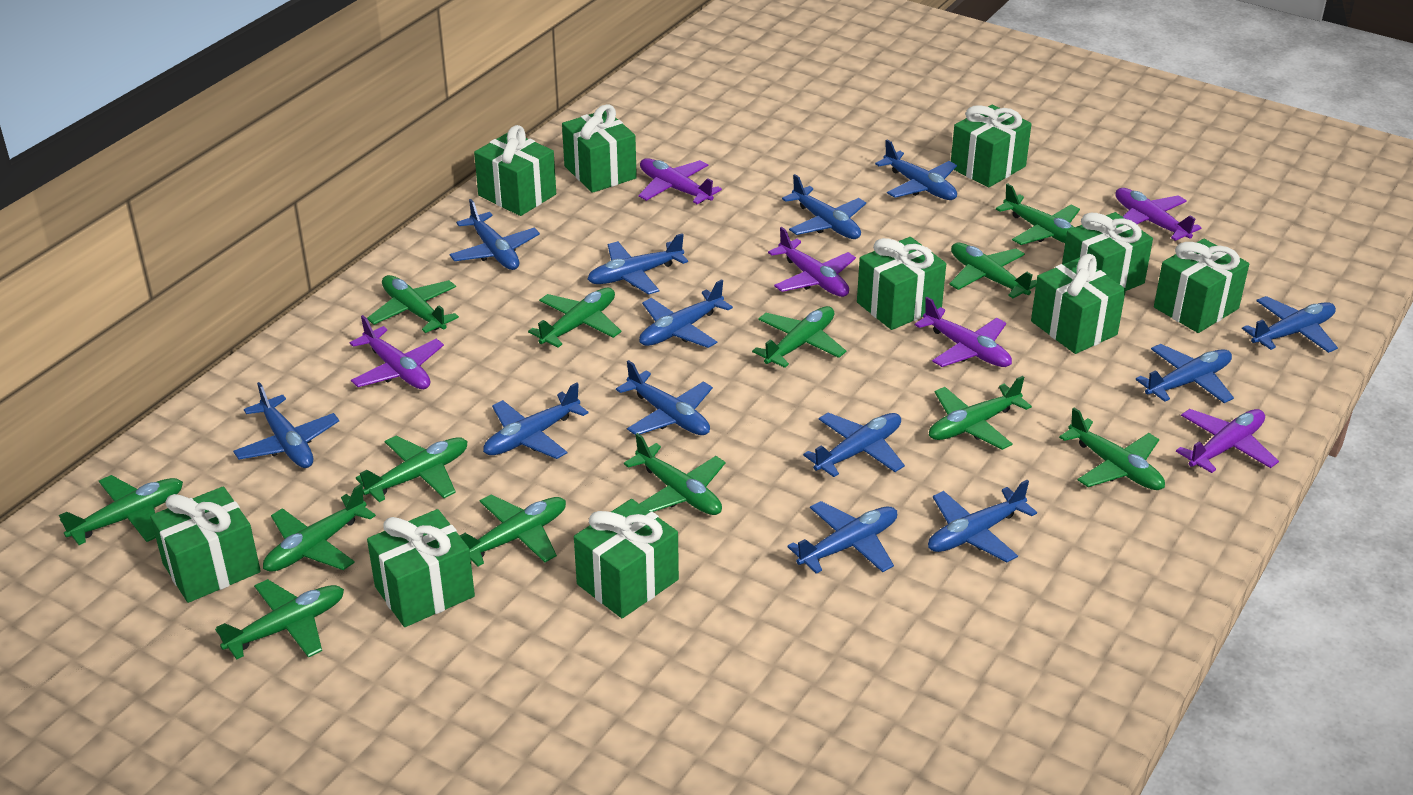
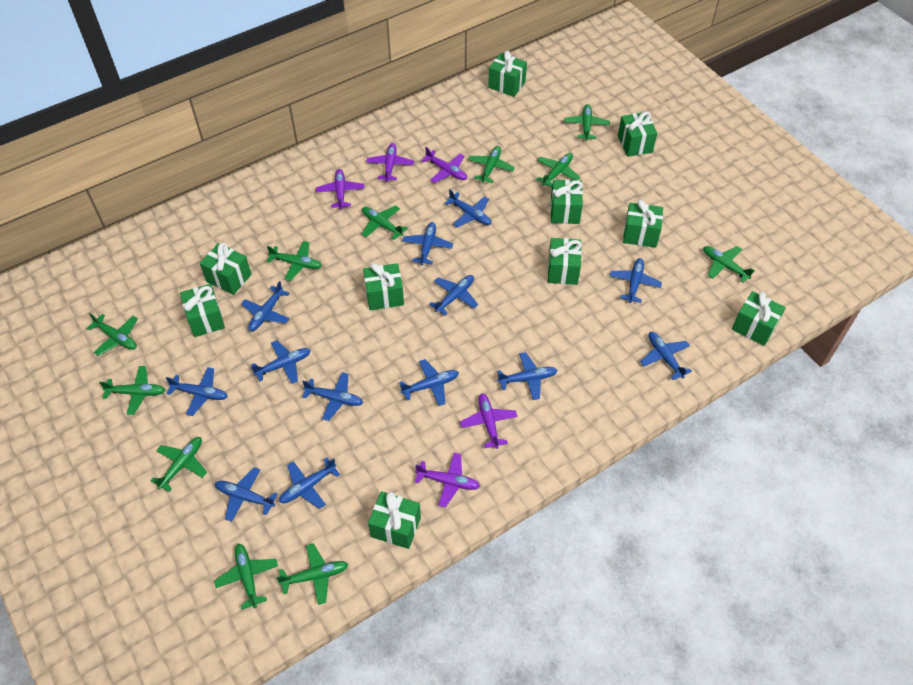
green plane: 13 -> 11
purple plane: 6 -> 5

